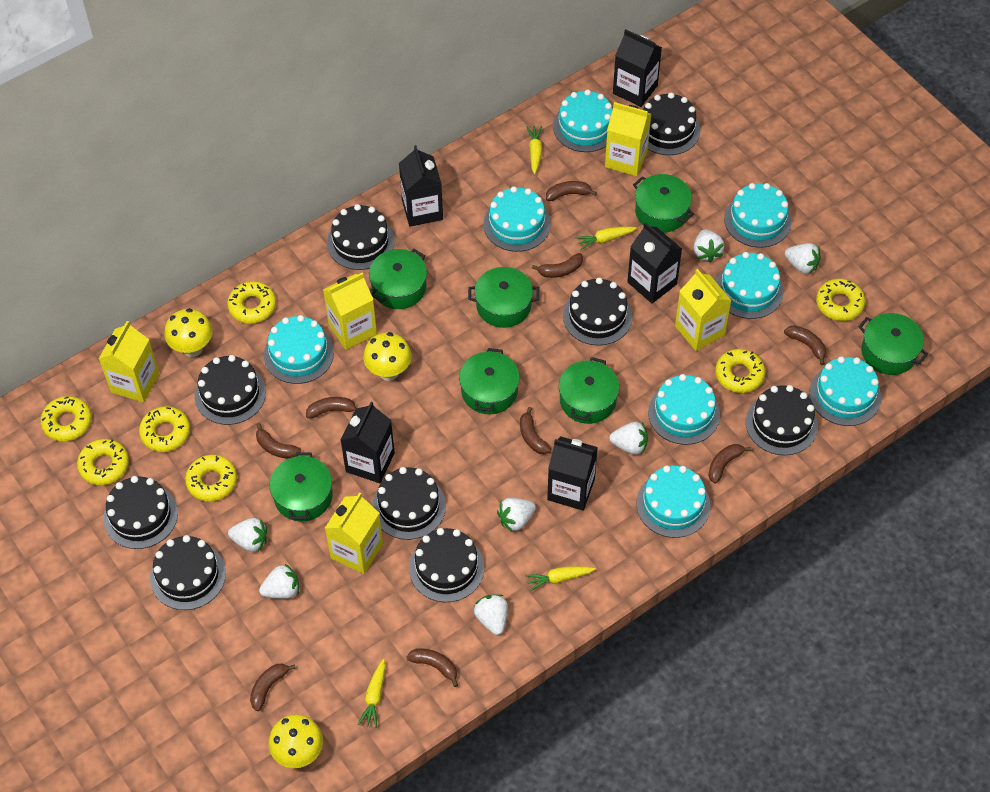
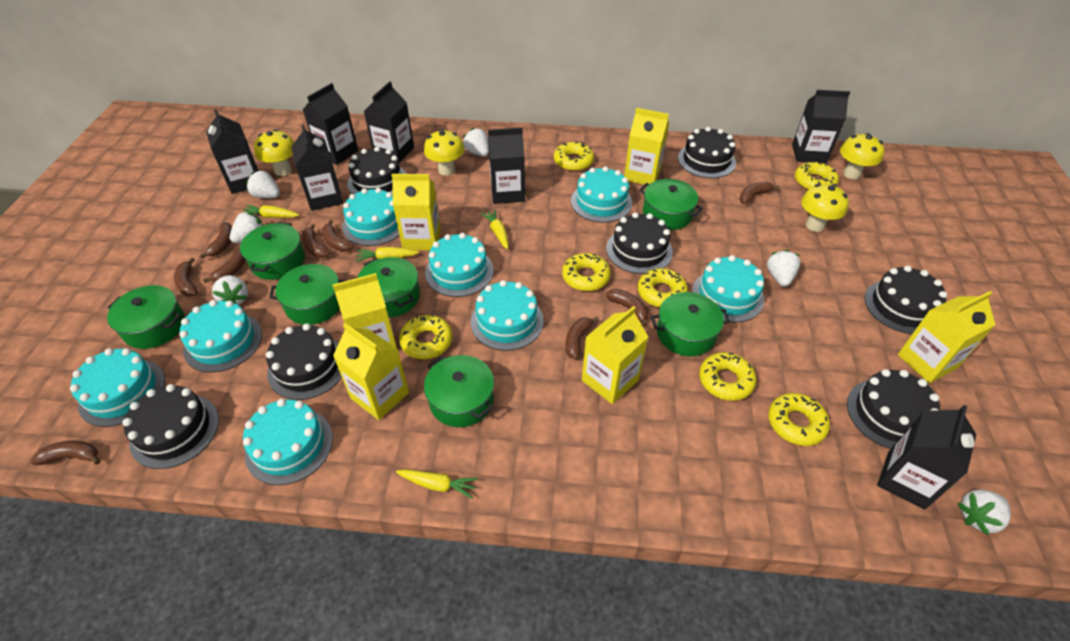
black cake: 9 -> 7
black carton: 5 -> 7
white strawberry: 7 -> 6
yellow carton: 5 -> 6
yellow mushroom: 3 -> 4

